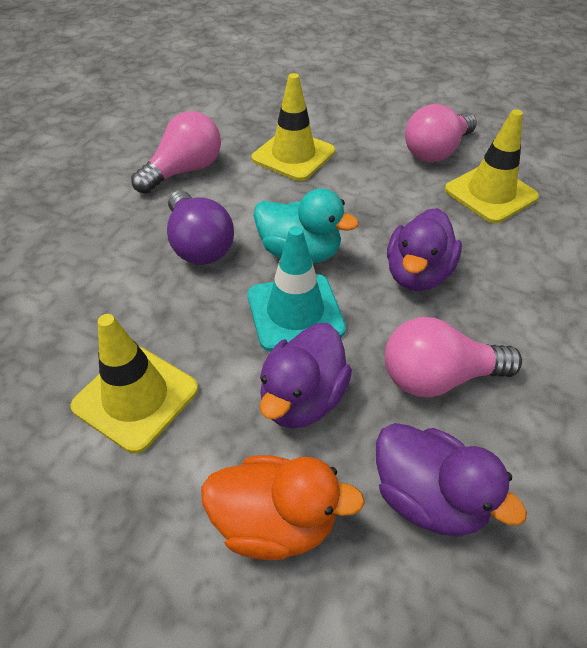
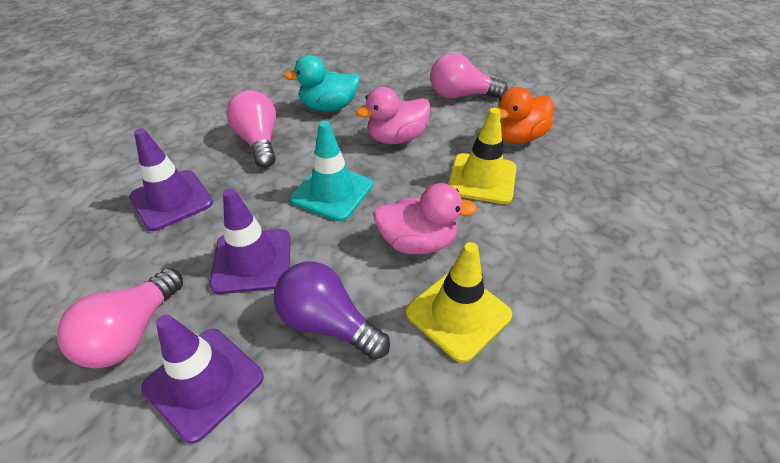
pink duck: 0 -> 2
purple duck: 3 -> 0
purple traffic cone: 0 -> 3
yellow traffic cone: 3 -> 2

